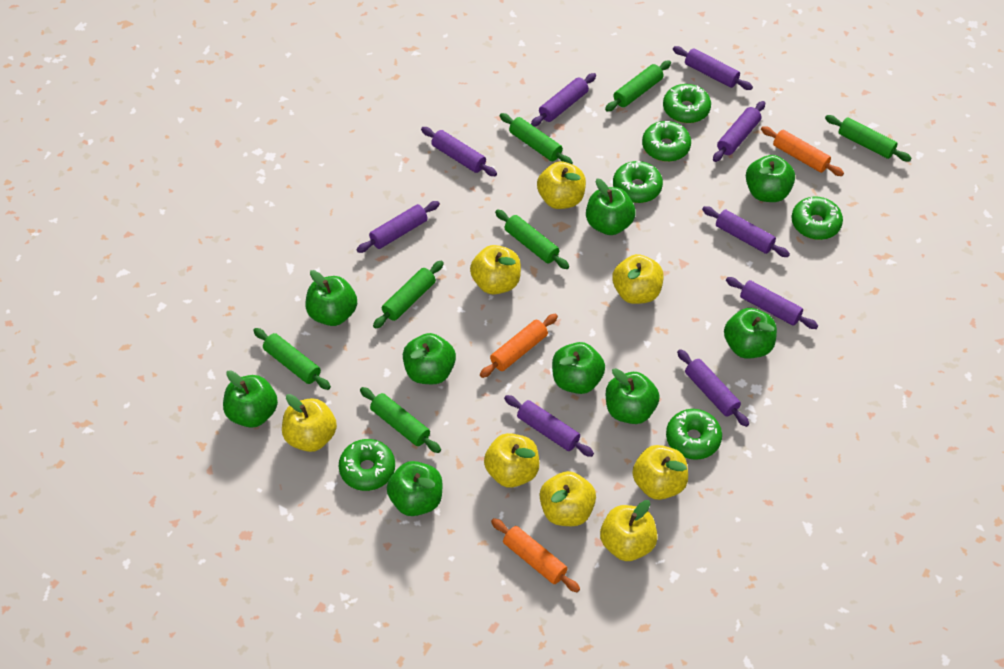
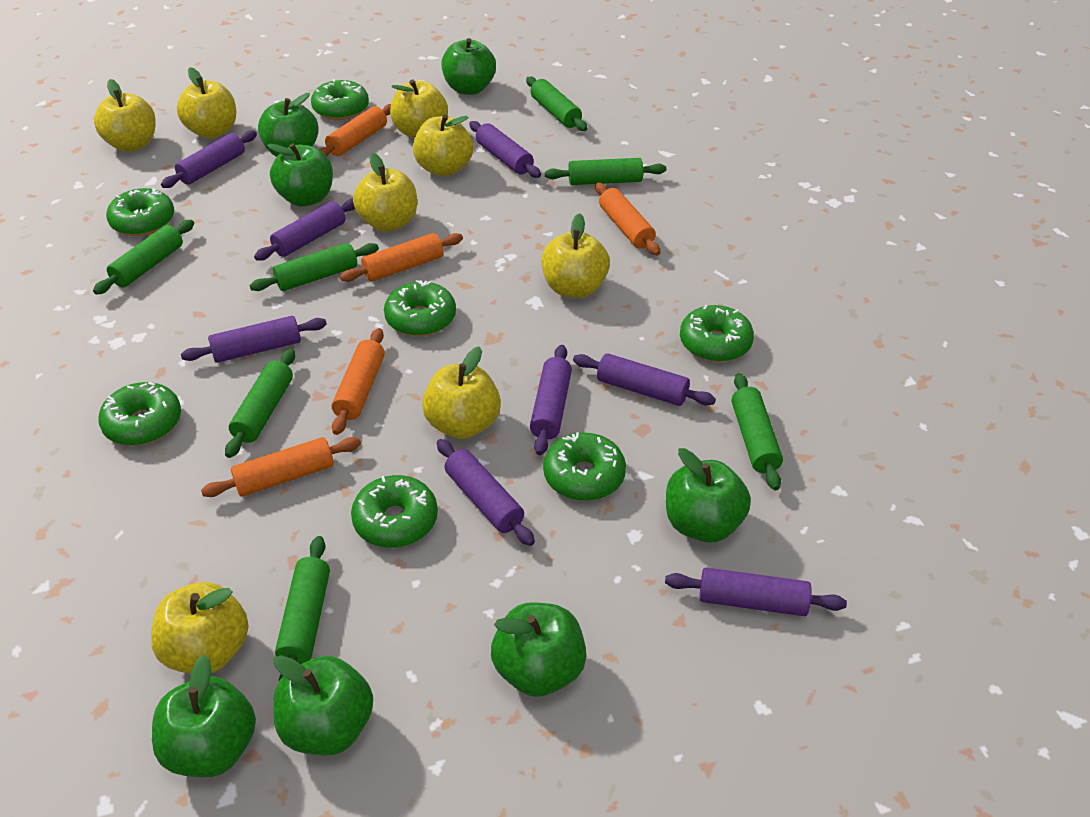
green apple: 9 -> 7
green donut: 6 -> 7
orange rolling pin: 3 -> 5
purple rolling pin: 9 -> 8

